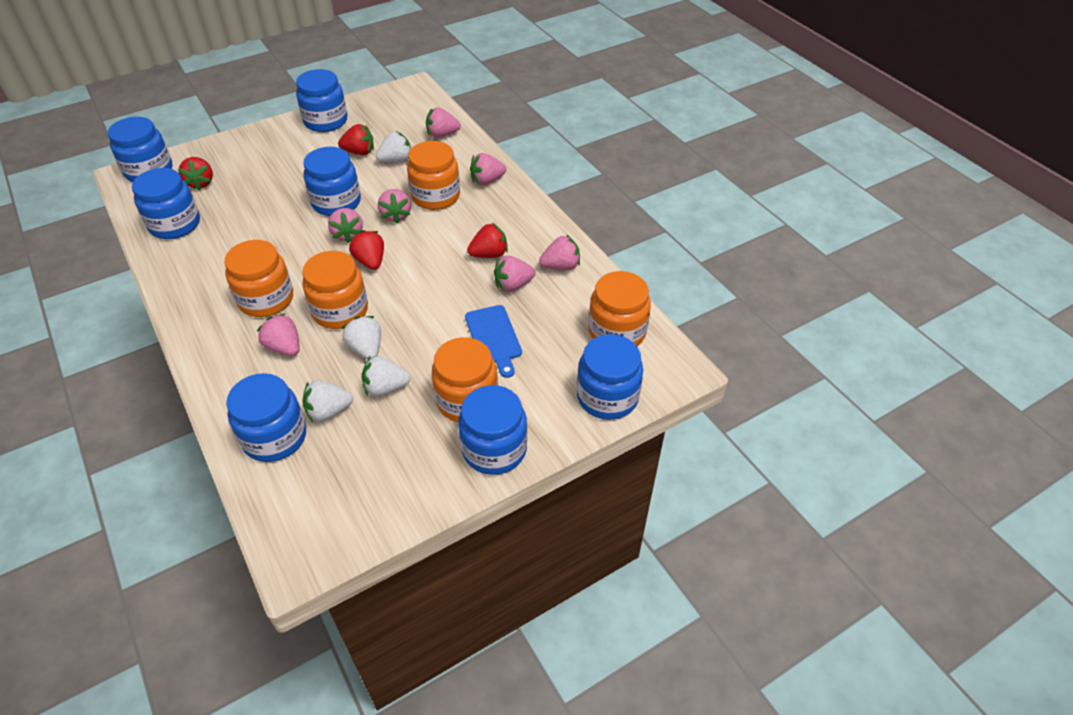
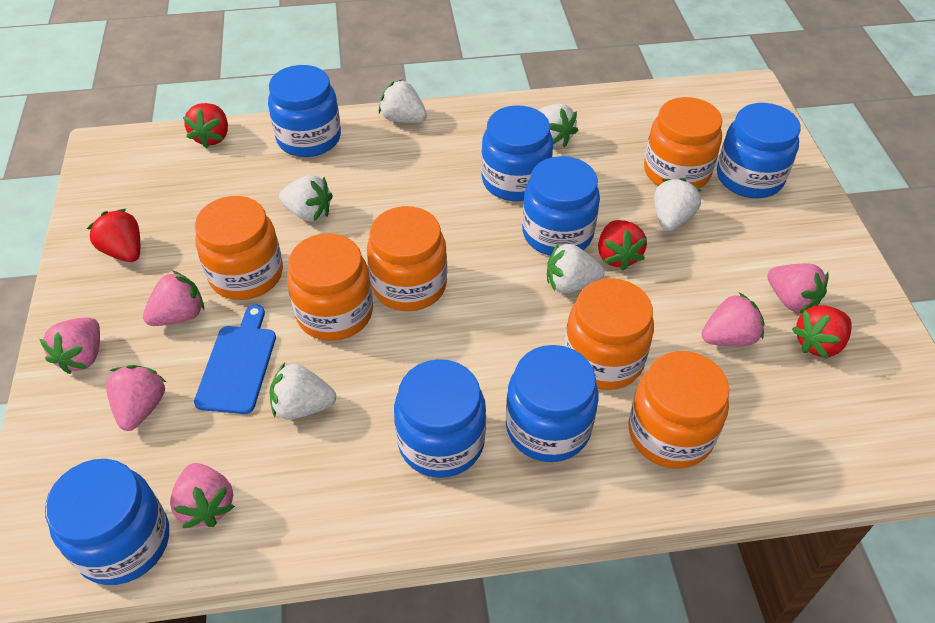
orange jar: 5 -> 6
pink strawberry: 7 -> 6
white strawberry: 4 -> 6

